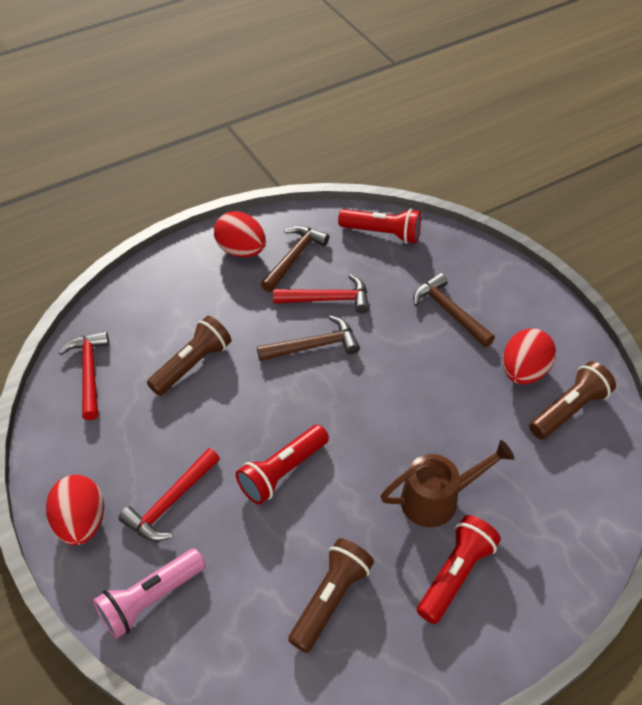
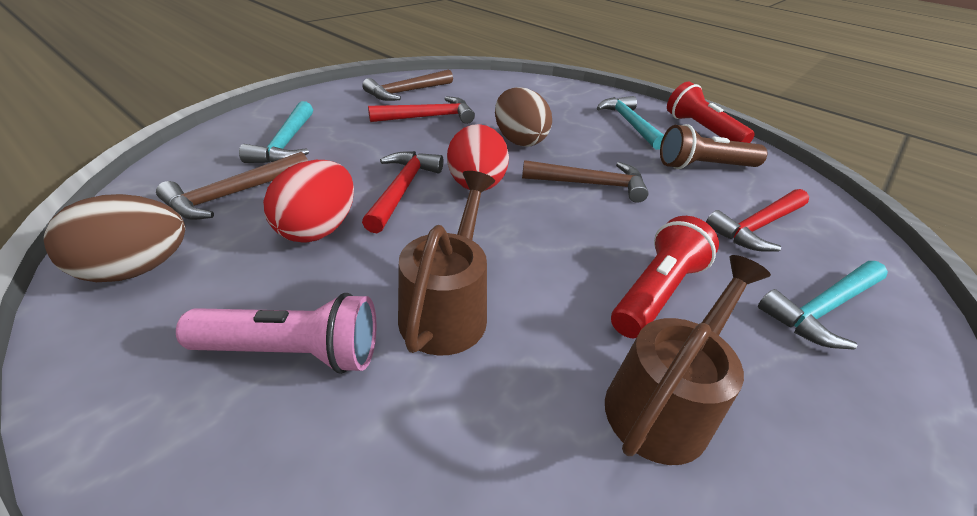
brown egg: 0 -> 2
brown flashlight: 3 -> 1
brown watering can: 1 -> 2
red egg: 3 -> 2
red flashlight: 3 -> 2
turquoise hammer: 0 -> 3

